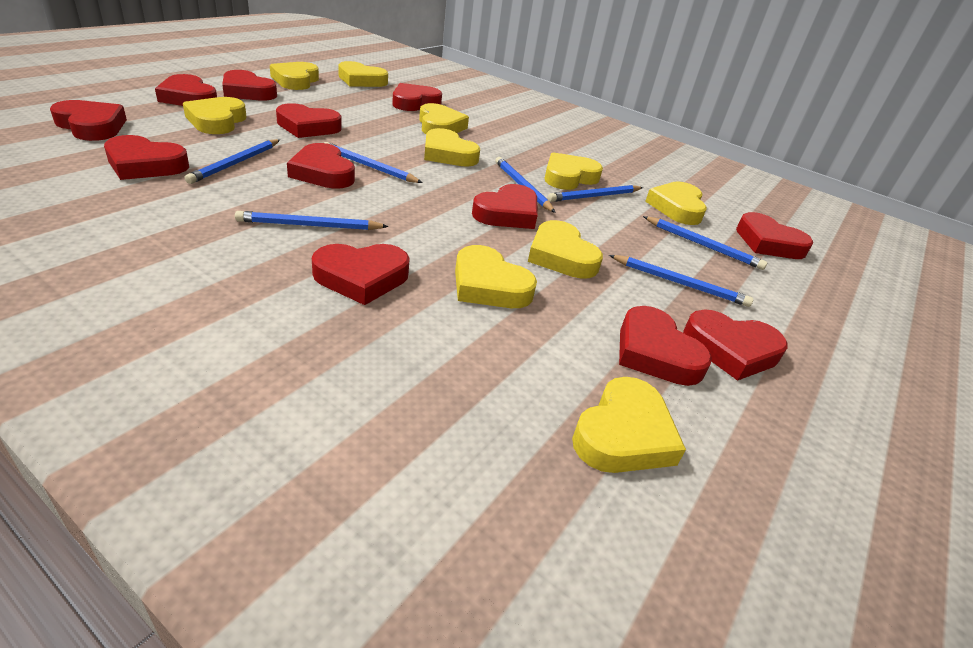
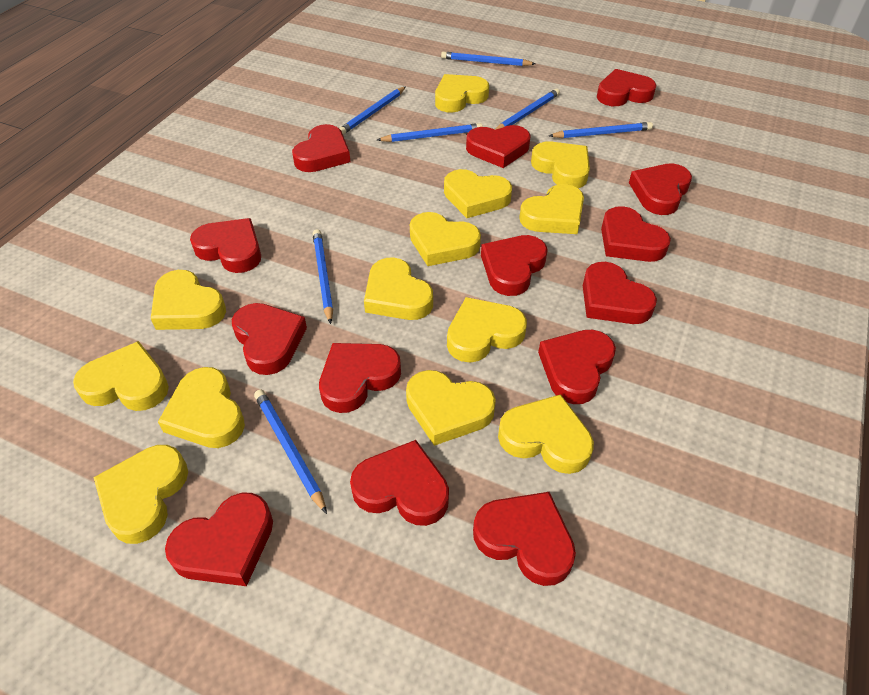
red heart: 12 -> 14
yellow heart: 10 -> 13

